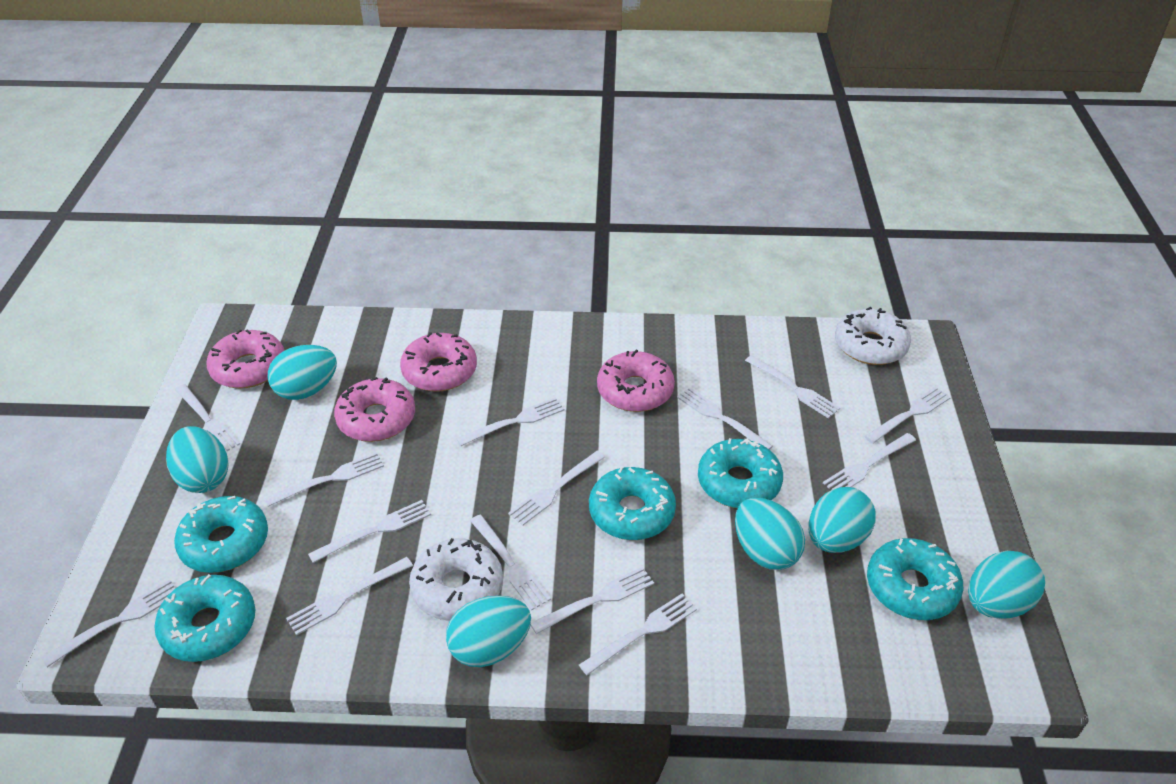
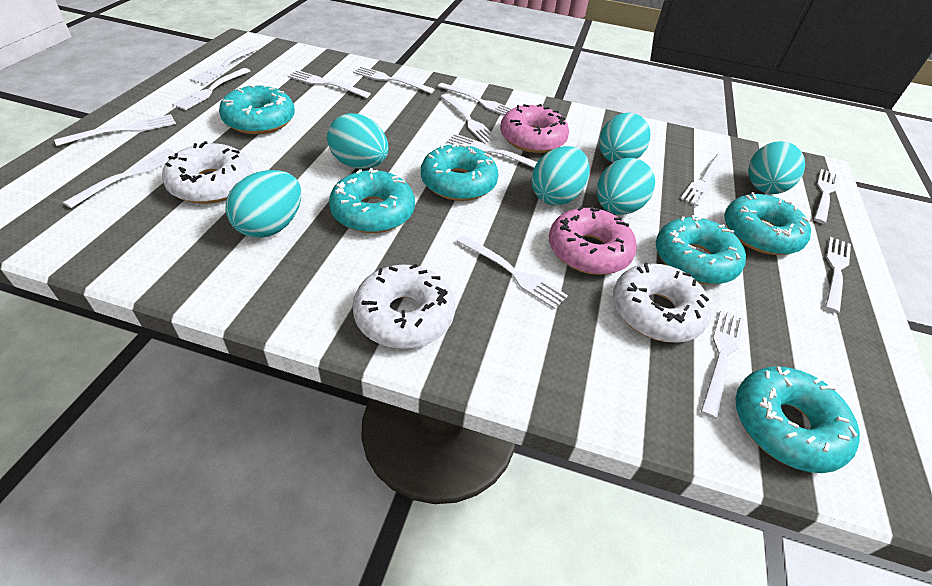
pink donut: 4 -> 2
turquoise donut: 5 -> 6
white donut: 2 -> 3

